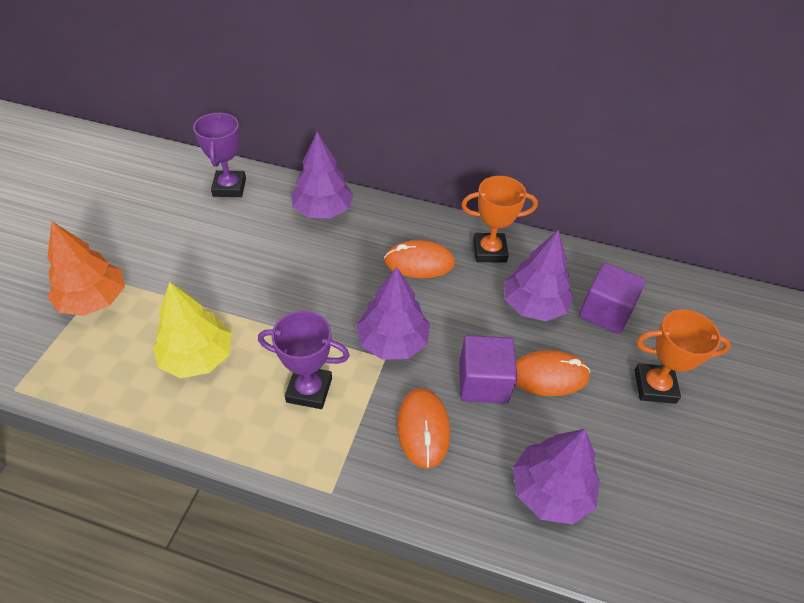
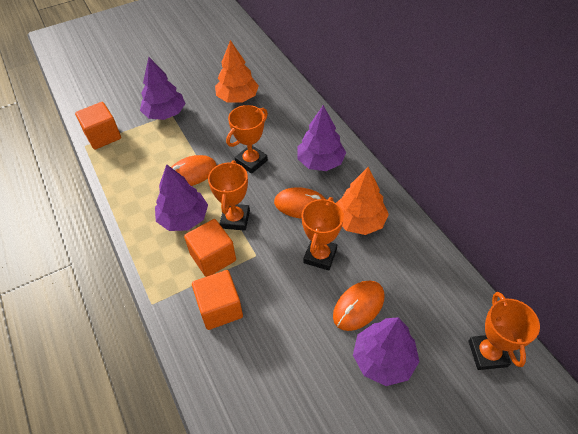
orange cube: 0 -> 3
orange tree: 1 -> 2
orange trophy: 2 -> 4
purple cube: 2 -> 0
purple trophy: 2 -> 0
yellow tree: 1 -> 0

